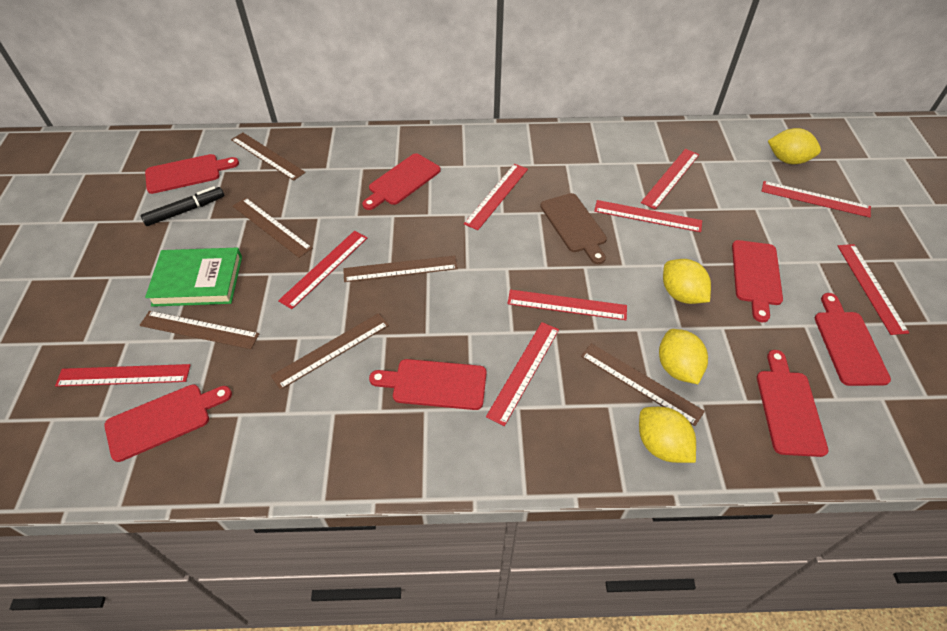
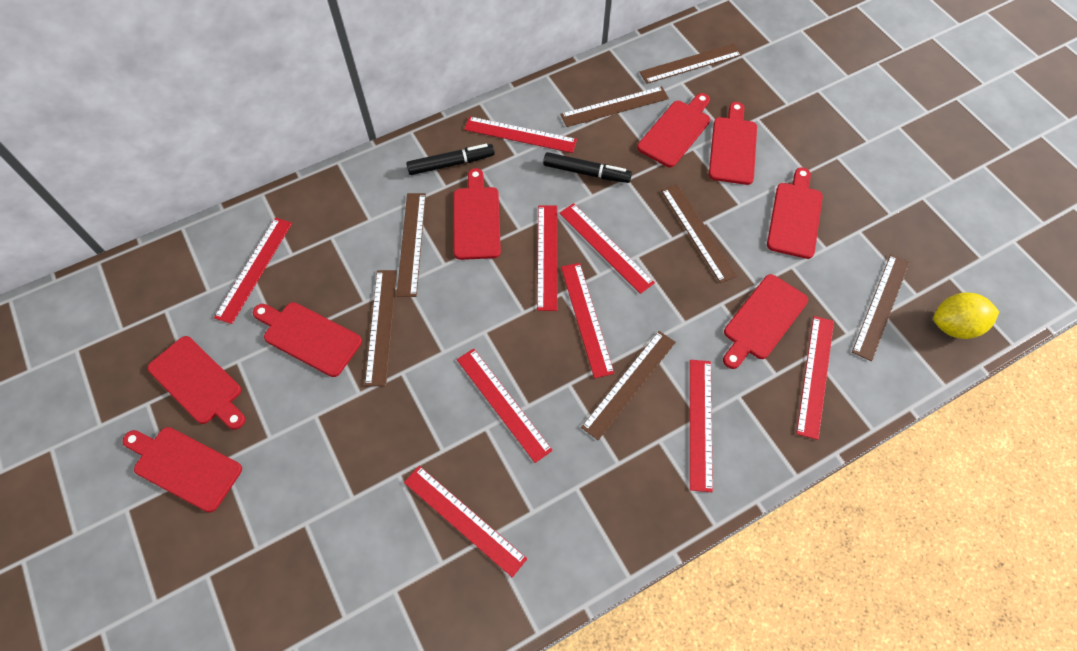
black marker: 1 -> 2
brown cutting board: 1 -> 0
brown ruler: 6 -> 7
green book: 1 -> 0
red cutting board: 7 -> 8
yellow lemon: 4 -> 1

